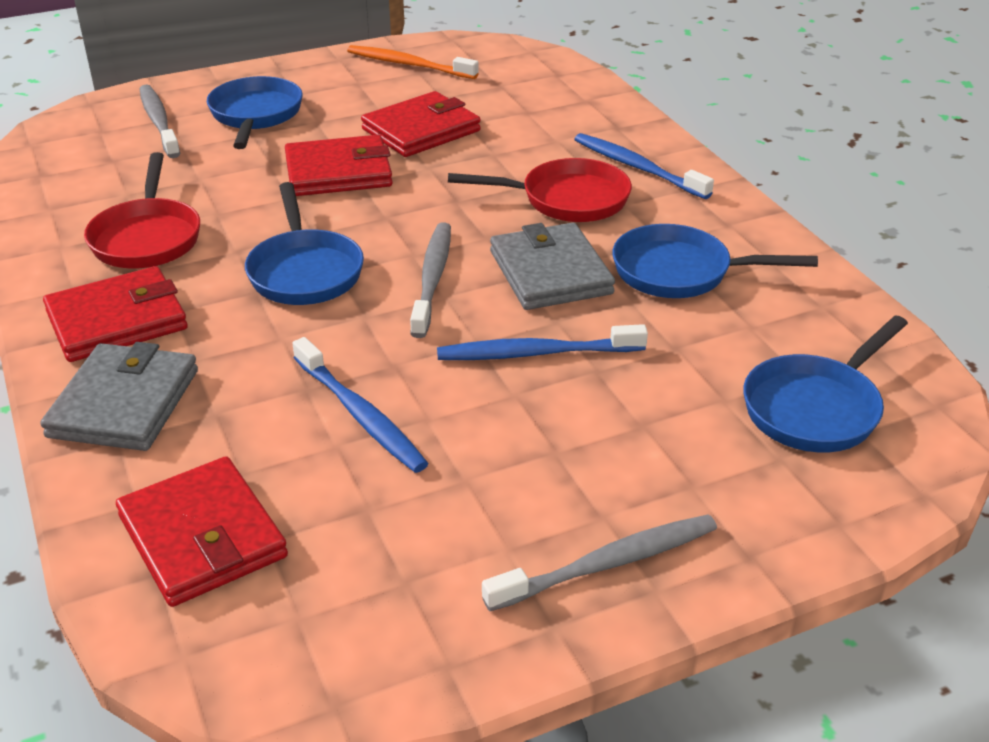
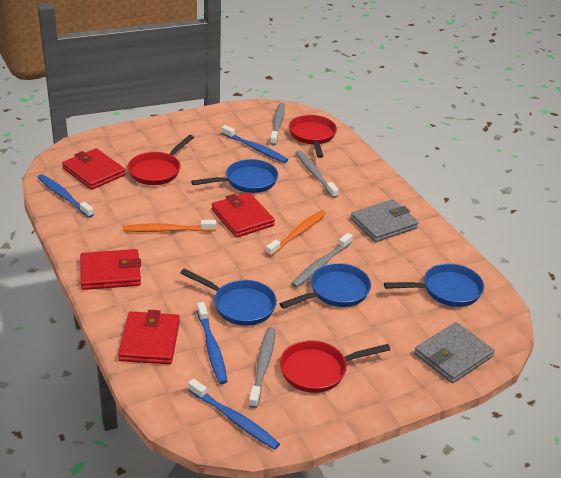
blue toothbrush: 3 -> 4
grey toothbrush: 3 -> 4
orange toothbrush: 1 -> 2
red pan: 2 -> 3

